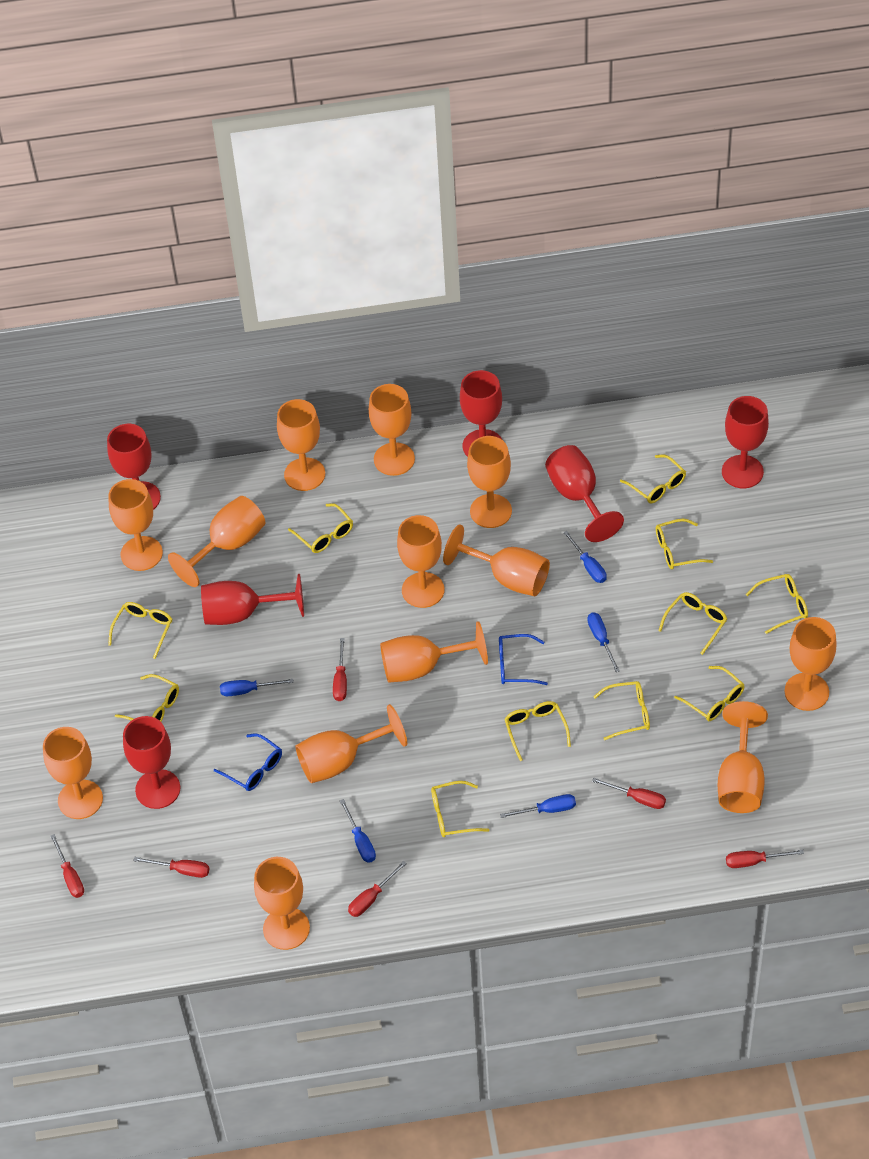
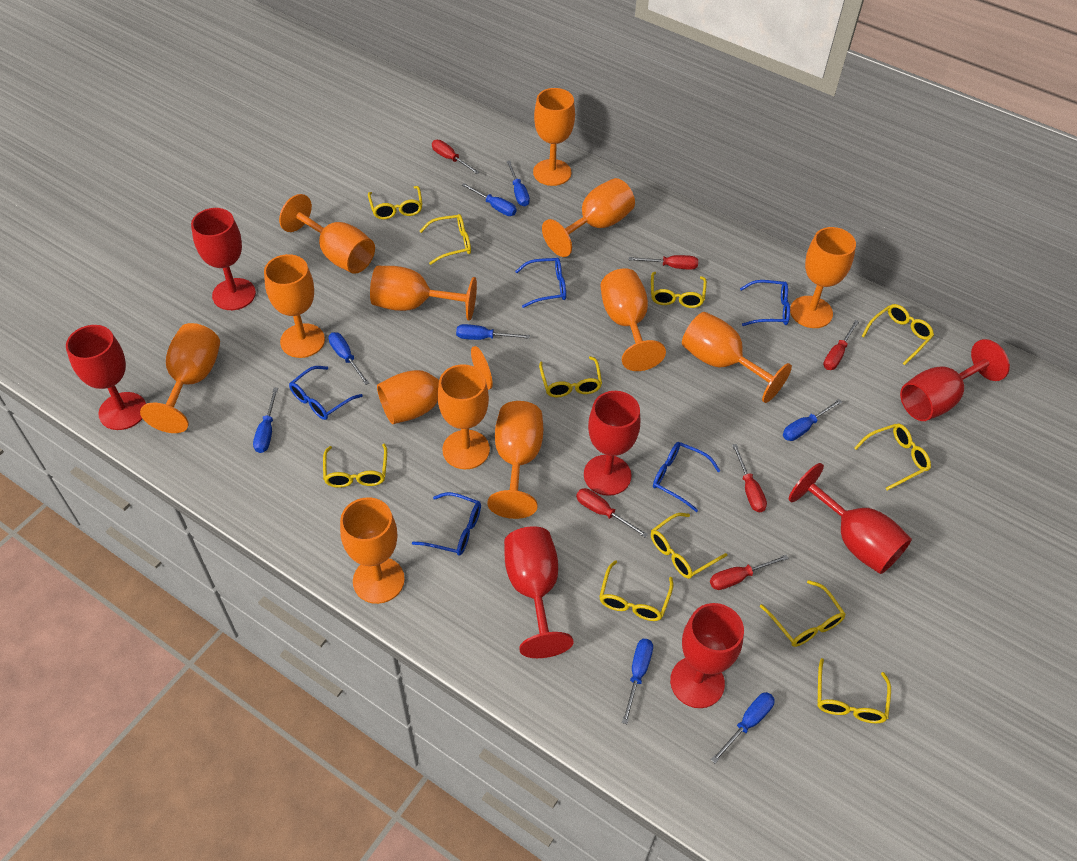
blue glasses: 2 -> 5
blue screwdriver: 5 -> 8
red goblet: 6 -> 7

